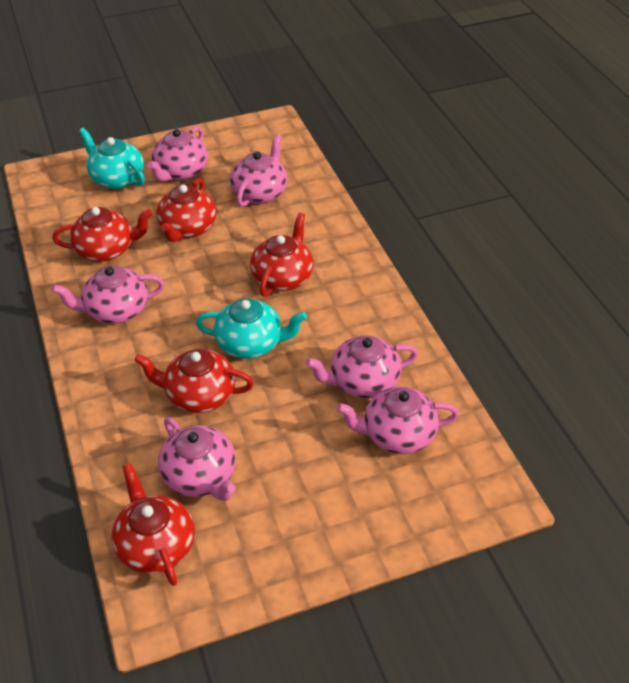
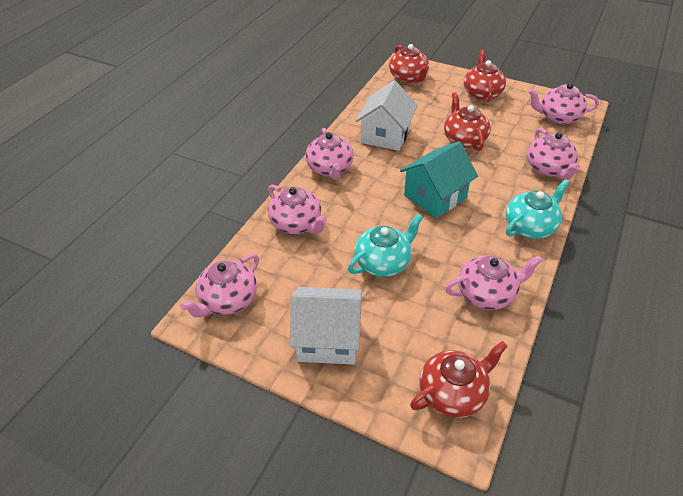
red teapot: 5 -> 4
turquoise house: 0 -> 1
white house: 0 -> 2

